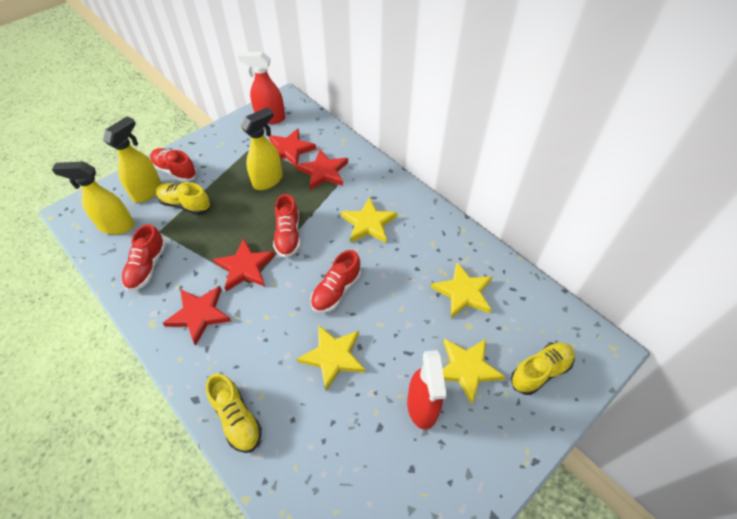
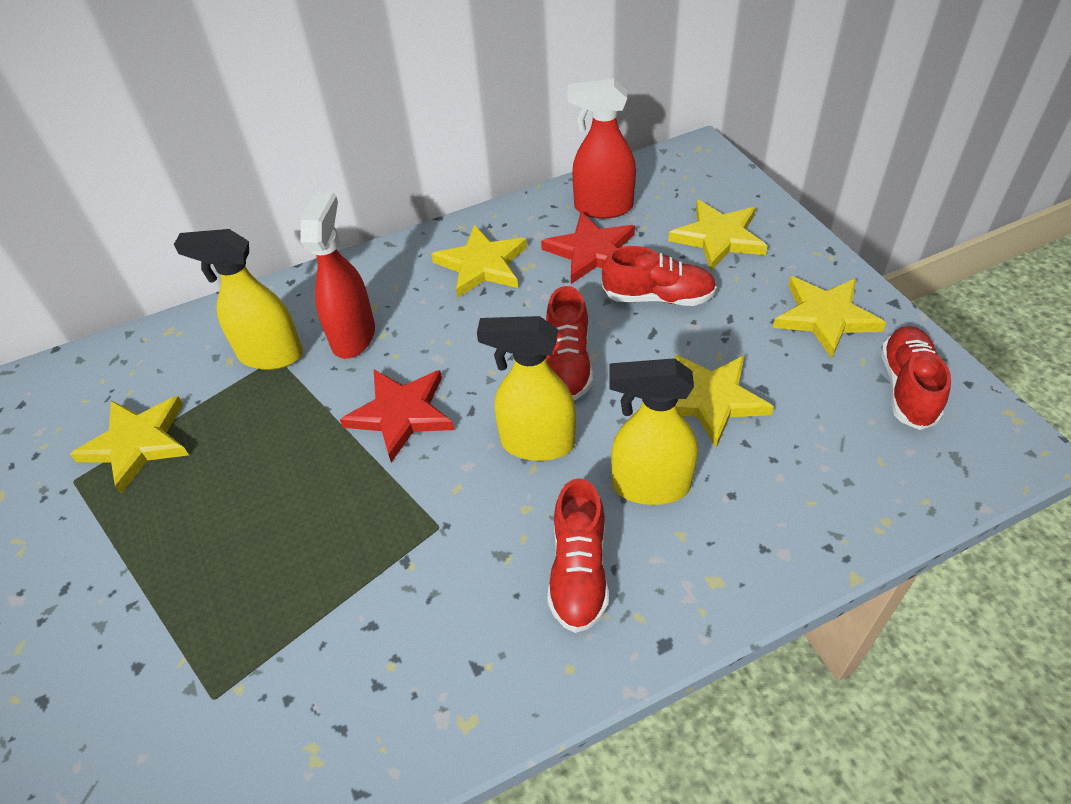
red star: 4 -> 2
yellow shoe: 3 -> 0
yellow star: 4 -> 5

